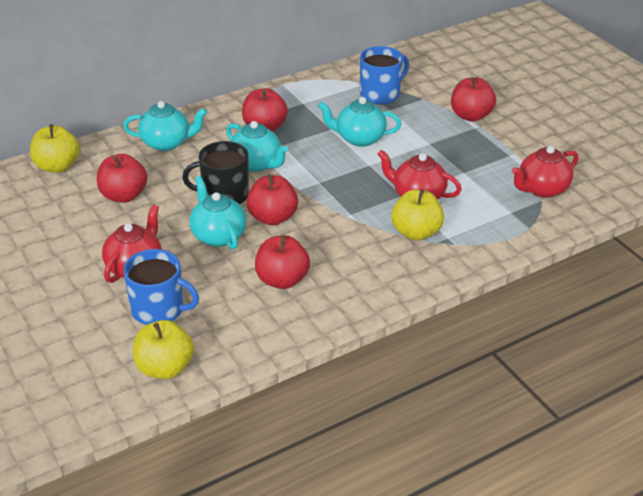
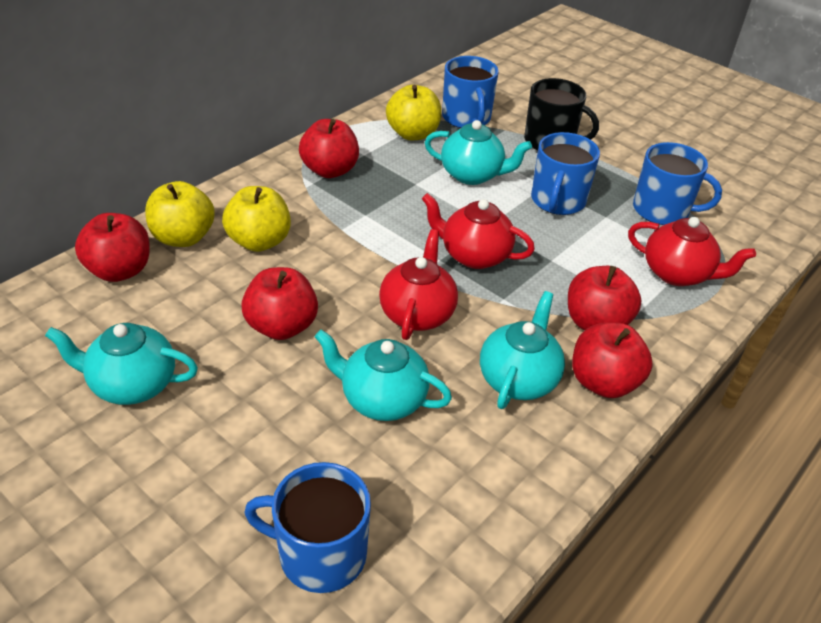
blue mug: 2 -> 4

